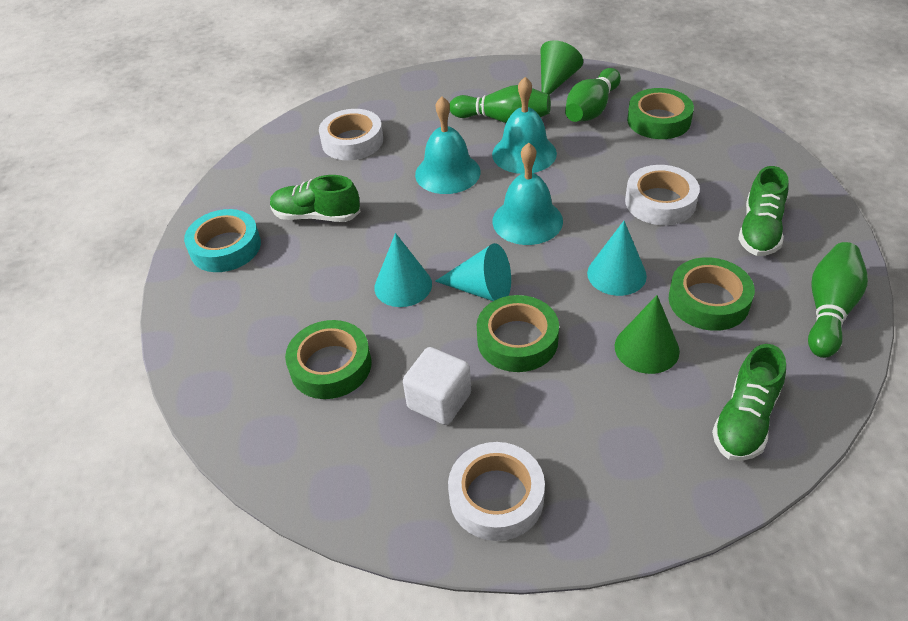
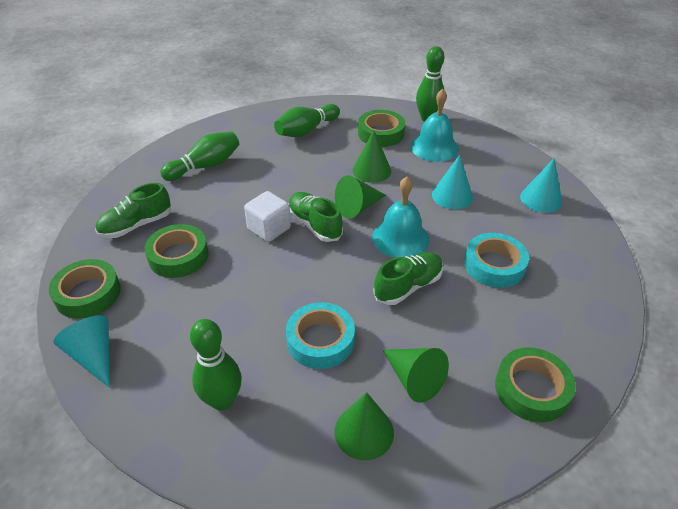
green bowling pin: 3 -> 4
green cone: 2 -> 4
turquoise bell: 3 -> 2
turquoise tape: 1 -> 2
white tape: 3 -> 0

